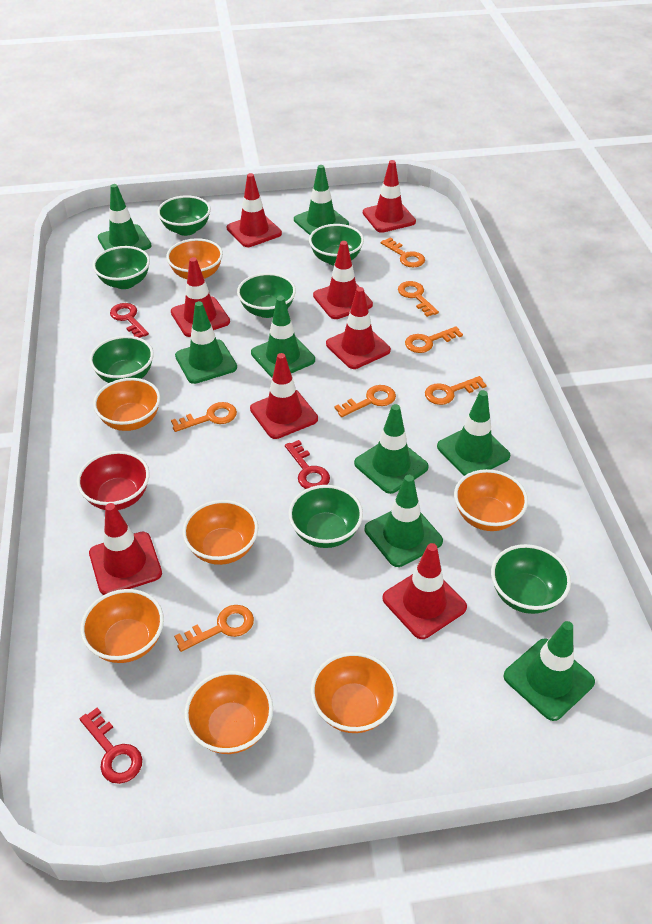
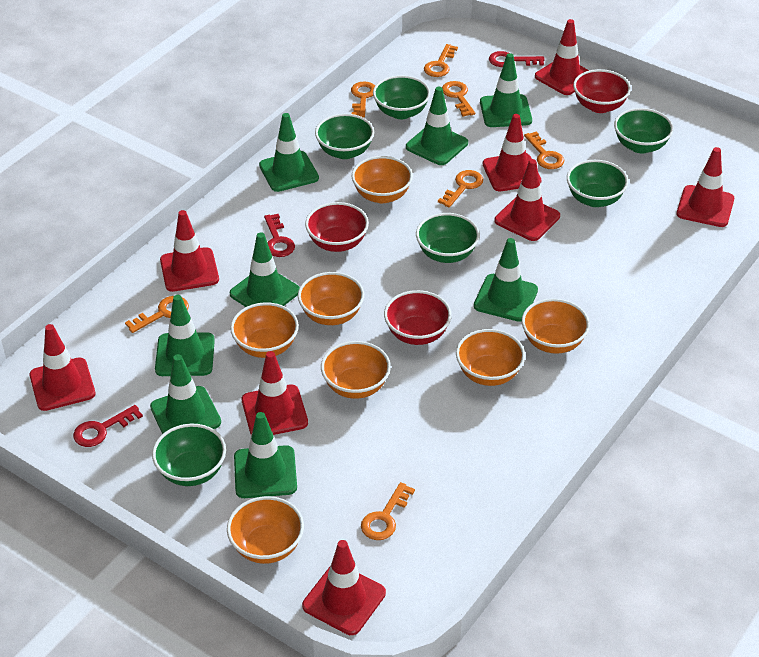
green bowl: 7 -> 6
red bowl: 1 -> 3

